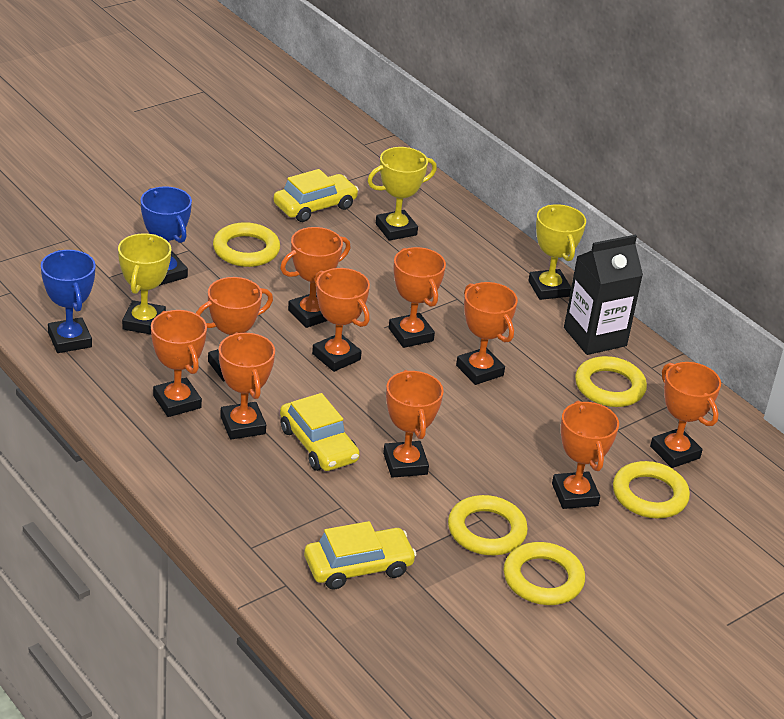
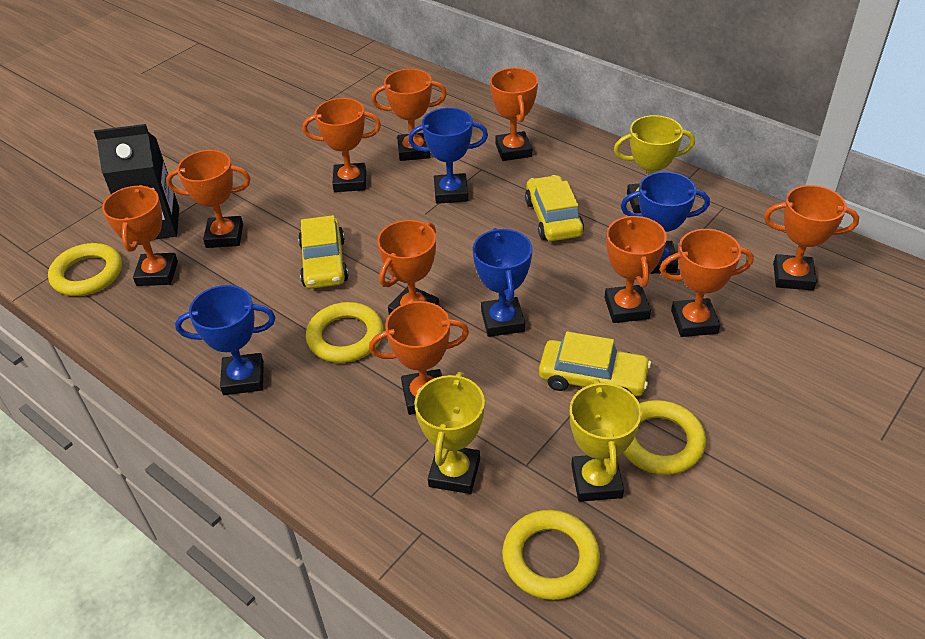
blue trophy: 2 -> 4
yellow ring: 5 -> 4

